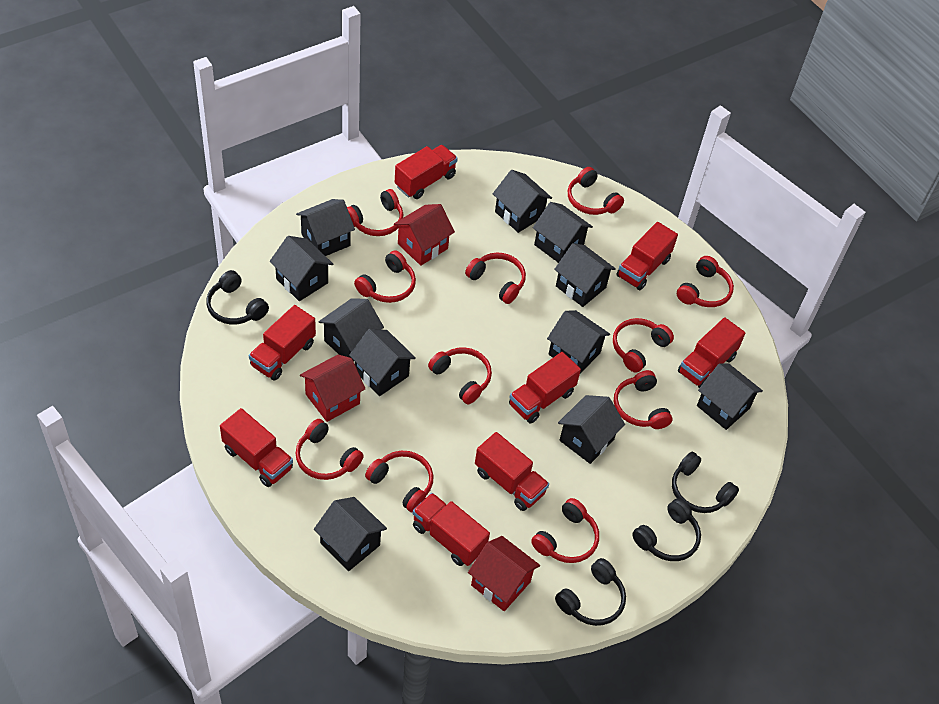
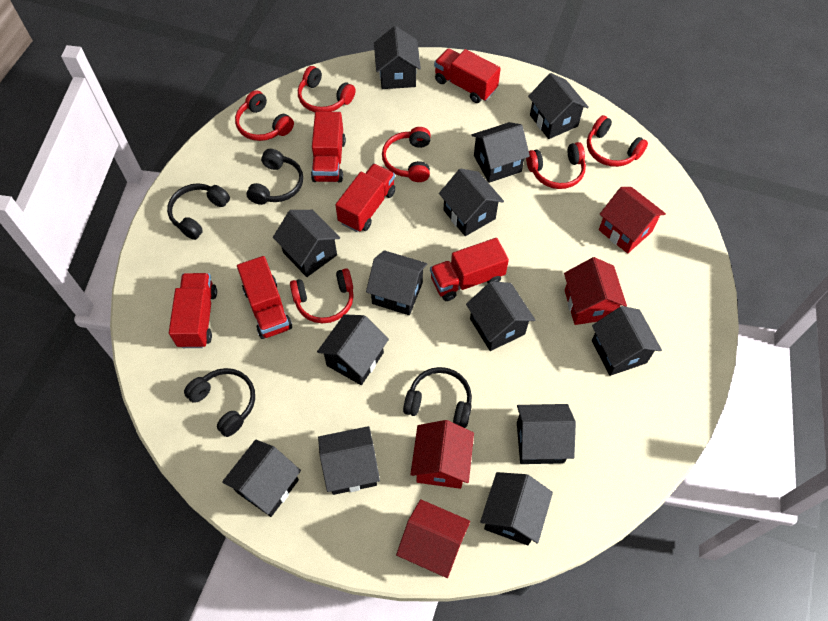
black house: 11 -> 13
red headphones: 11 -> 6
red house: 3 -> 4
red truck: 8 -> 6

